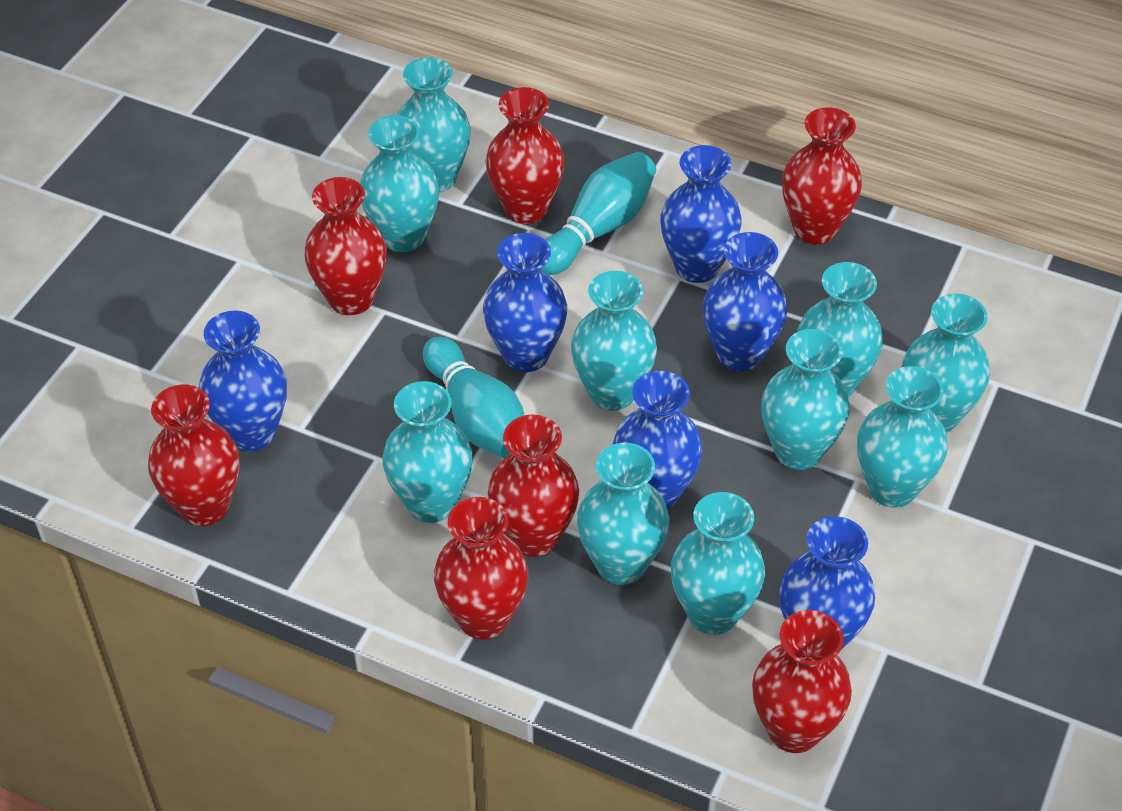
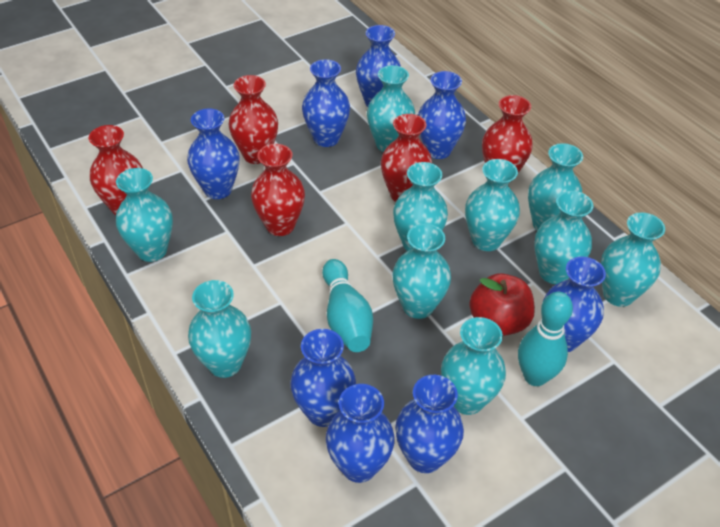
blue vase: 6 -> 8
red apple: 0 -> 1
red vase: 7 -> 5

